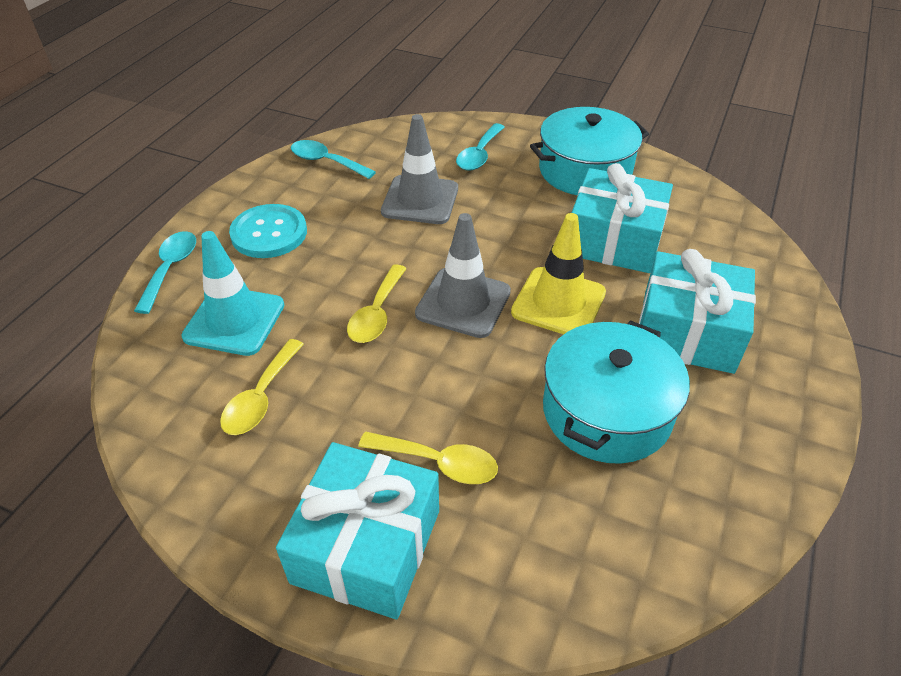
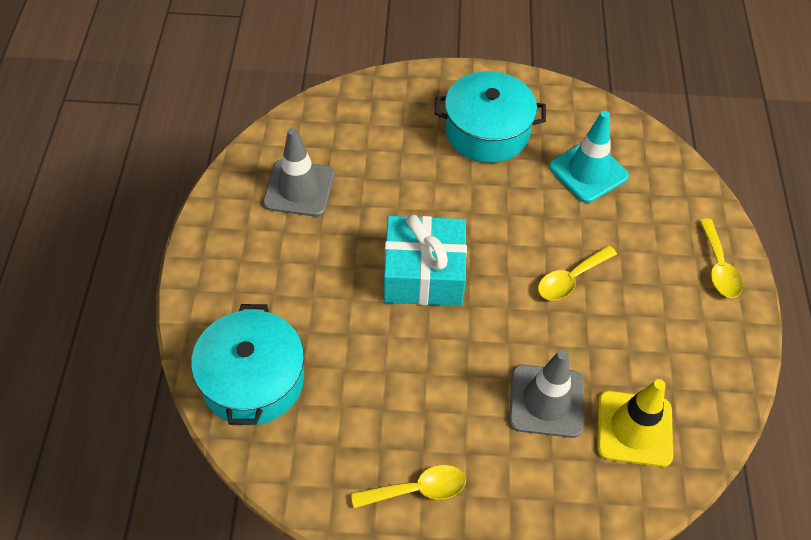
turquoise button: 1 -> 0
turquoise gift: 3 -> 1
turquoise spoon: 3 -> 0

